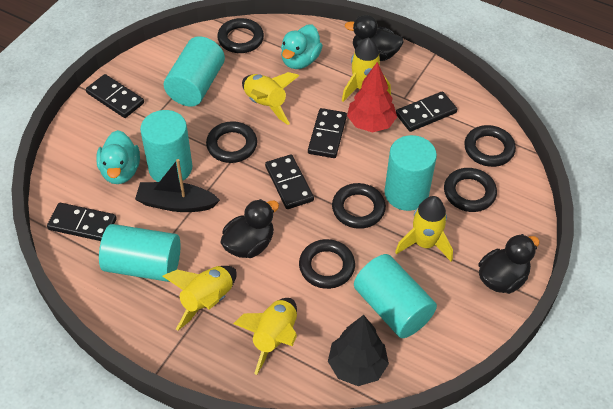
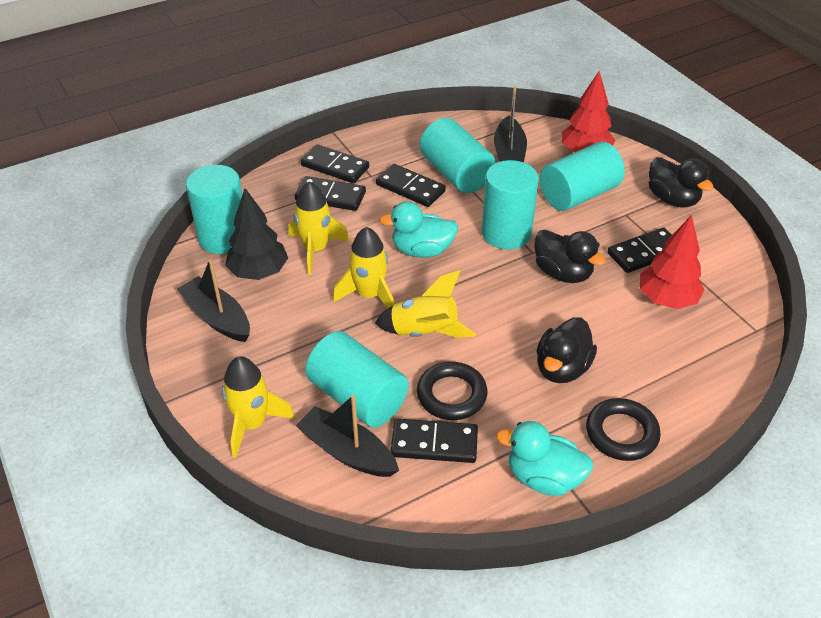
black boat: 1 -> 3
black ring: 6 -> 2
red tree: 1 -> 2
yellow rocket: 5 -> 4

